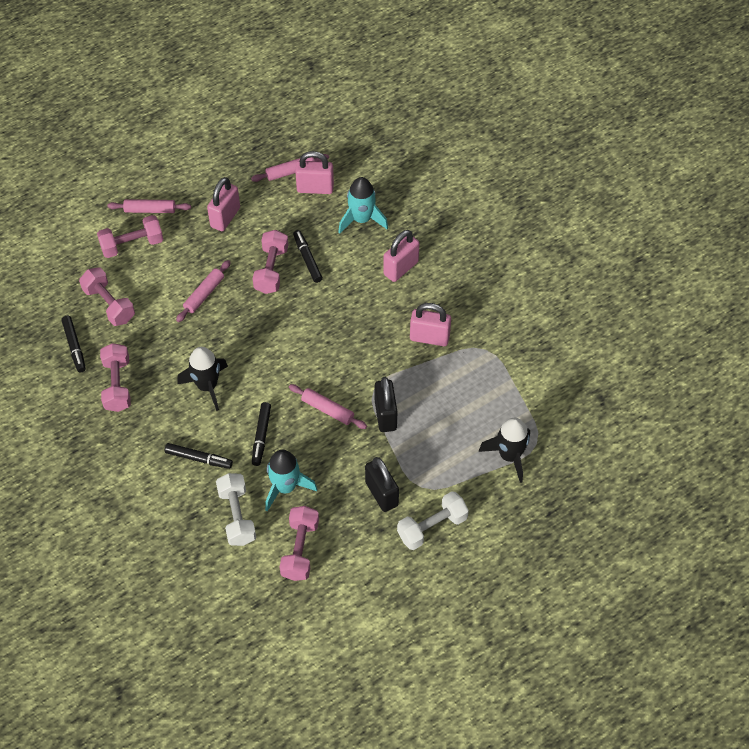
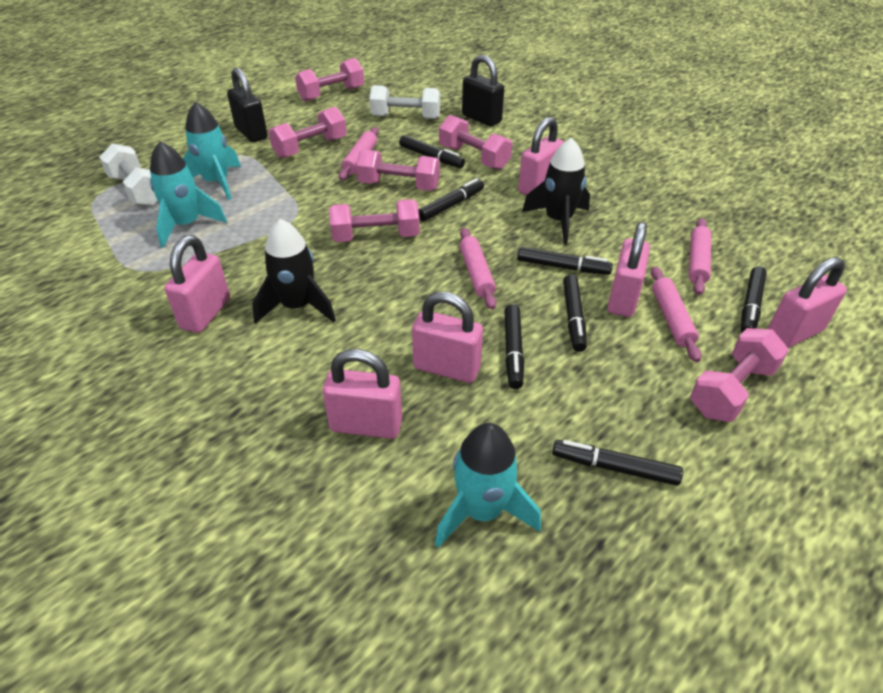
black marker: 4 -> 7
pink dumbbell: 5 -> 6
pink padlock: 4 -> 6
turquoise rocket: 2 -> 3

